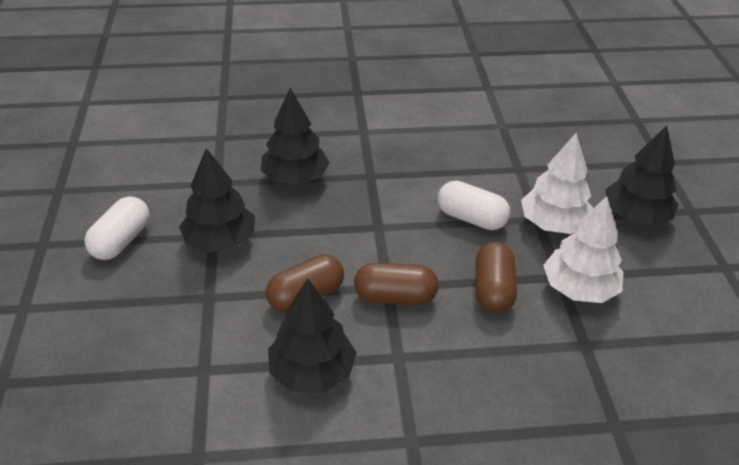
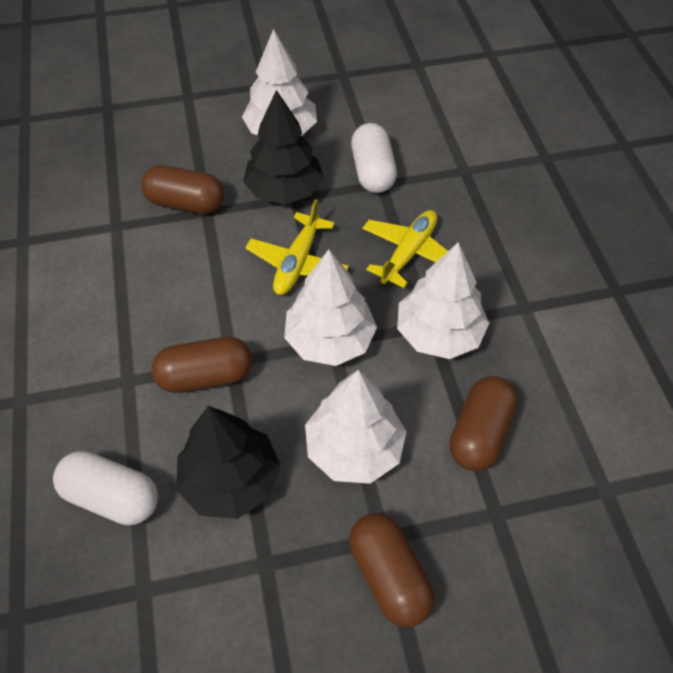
black tree: 4 -> 2
brown capsule: 3 -> 4
white tree: 2 -> 4
yellow plane: 0 -> 2

